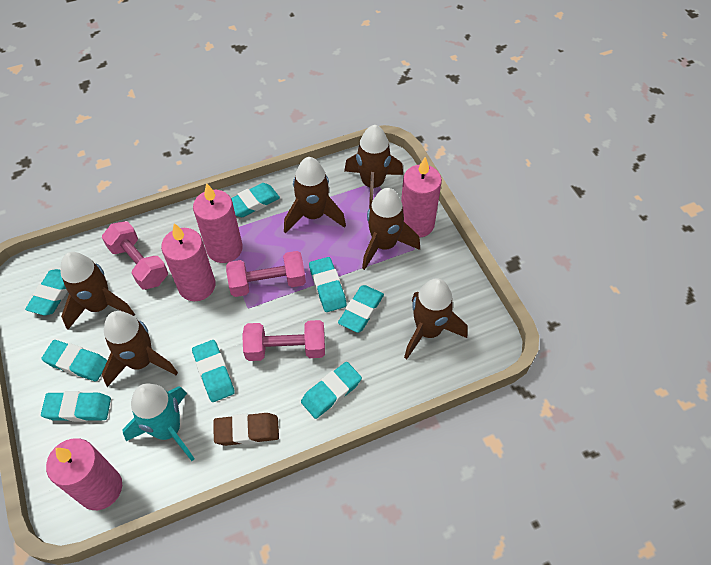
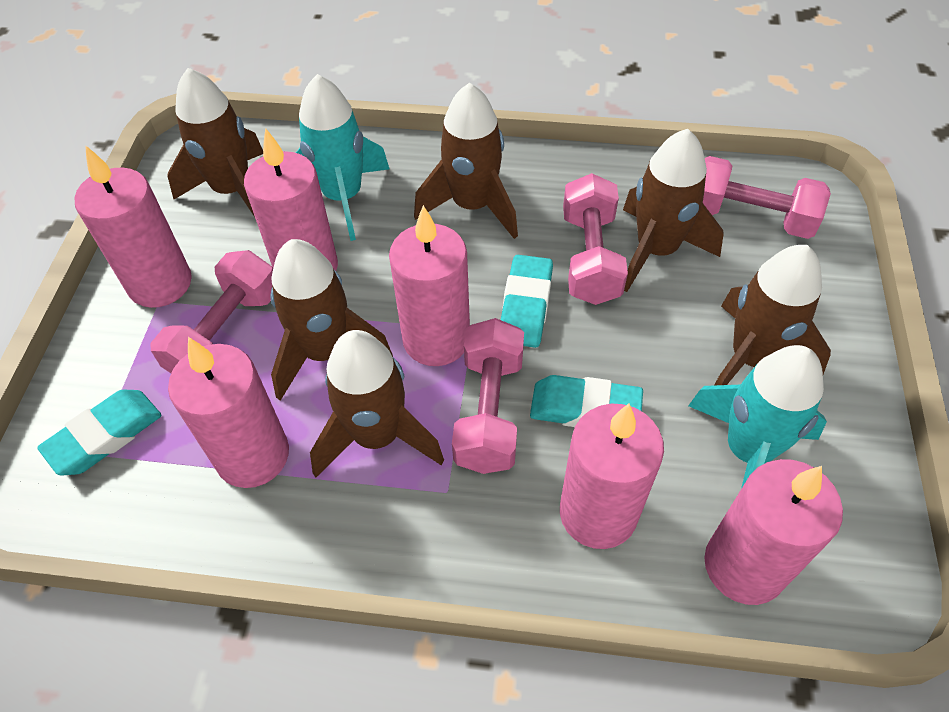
brown eraser: 1 -> 0
pink candle: 4 -> 6
pink dumbbell: 3 -> 4
turquoise eraser: 8 -> 3
turquoise rocket: 1 -> 2

